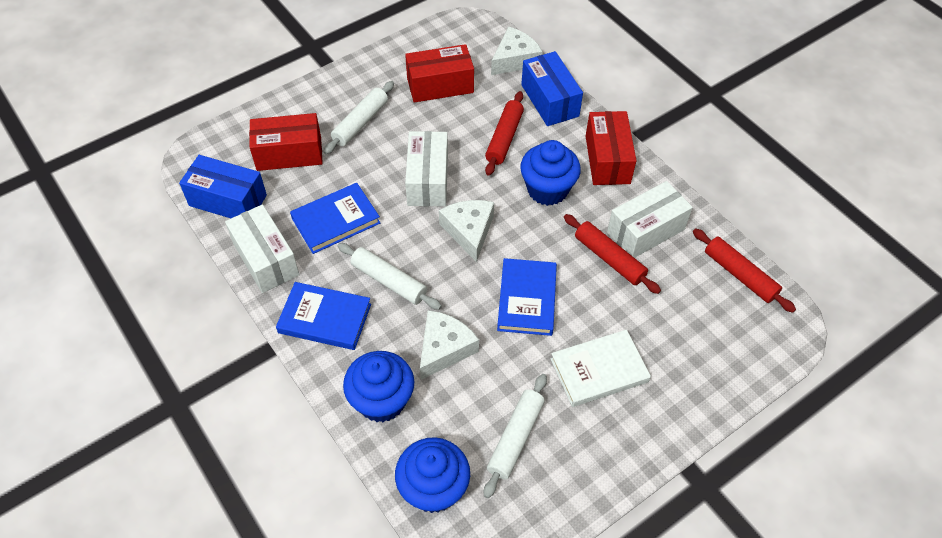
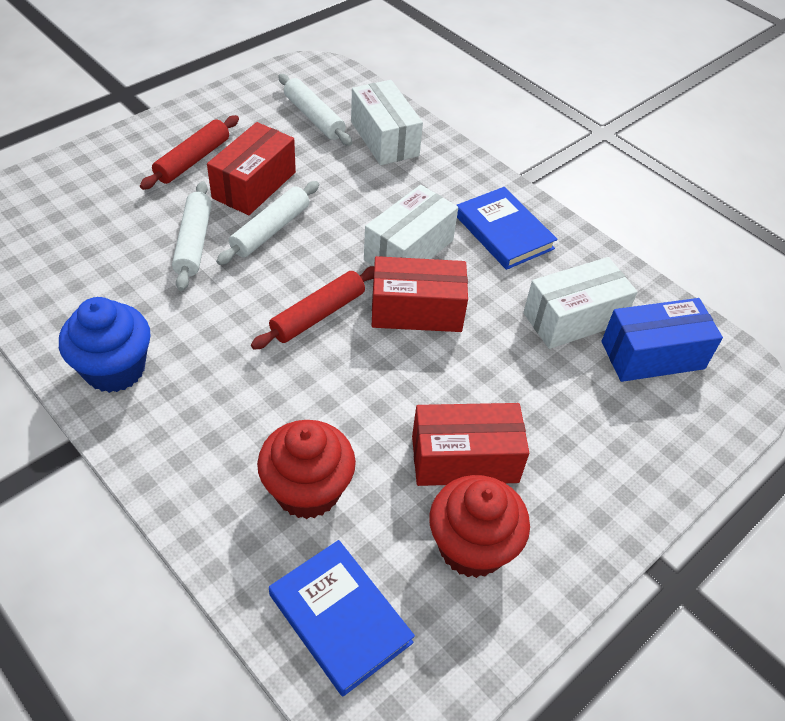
blue book: 3 -> 2
blue box: 2 -> 1
blue cupcake: 3 -> 1
red cupcake: 0 -> 2
red rolling pin: 3 -> 2
white book: 1 -> 0
white cheese: 3 -> 0

